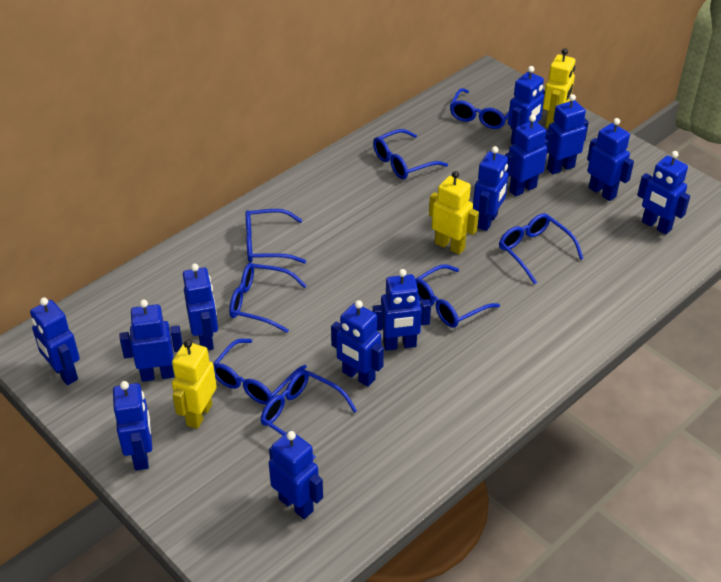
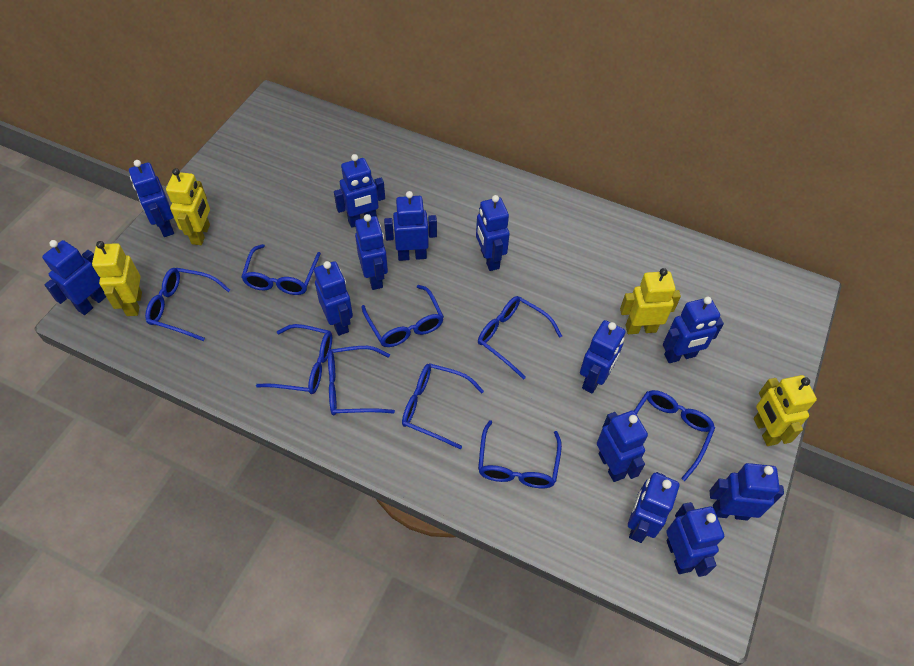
blue glasses: 8 -> 9
yellow robot: 3 -> 4

